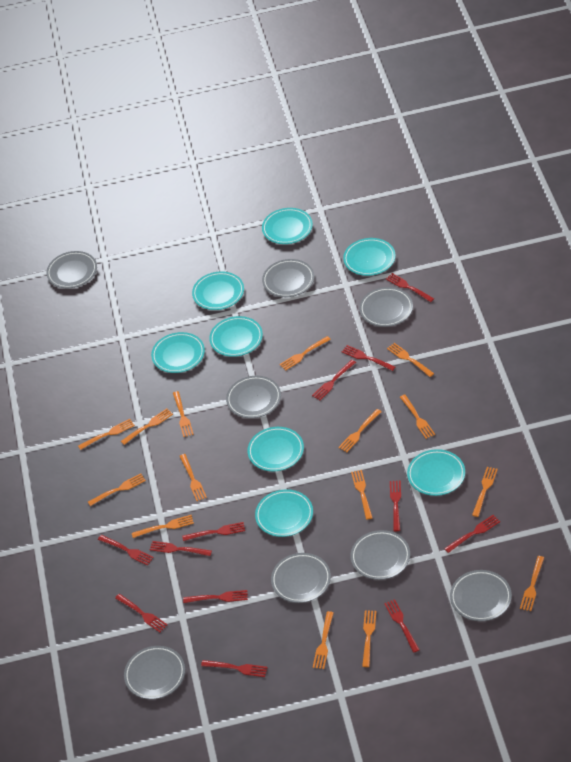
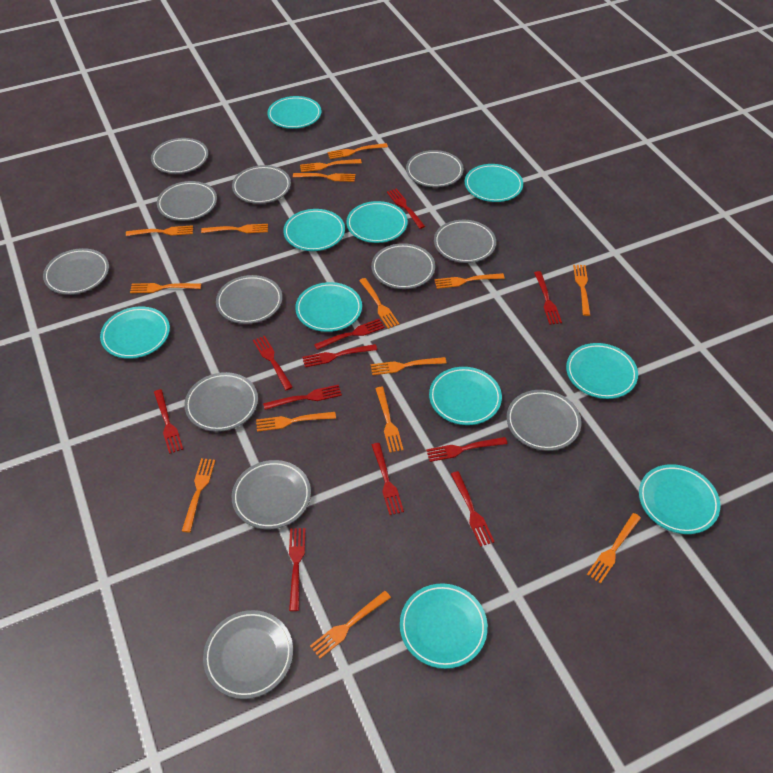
grey plate: 8 -> 12
red fork: 12 -> 11
turquoise plate: 8 -> 10

